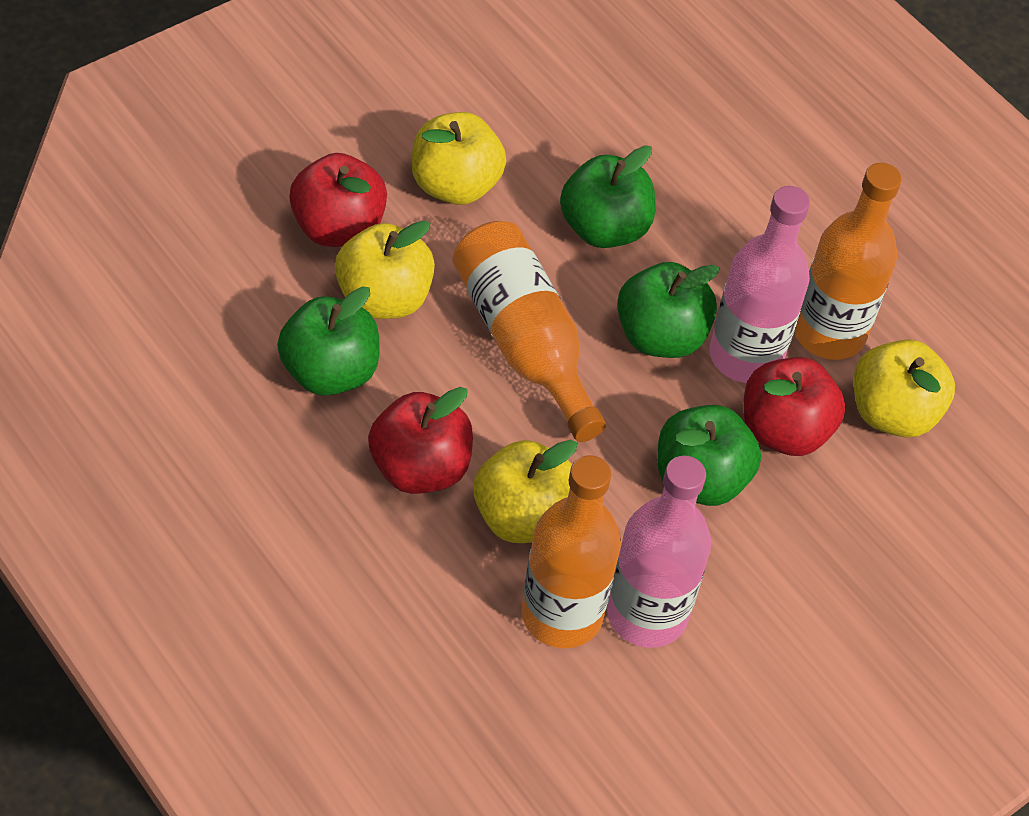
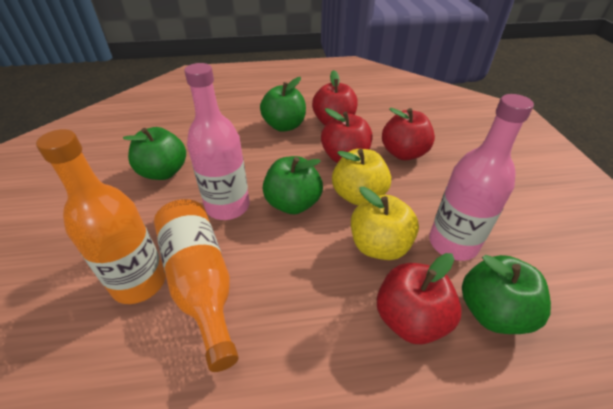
orange bottle: 3 -> 2
red apple: 3 -> 4
yellow apple: 4 -> 2

